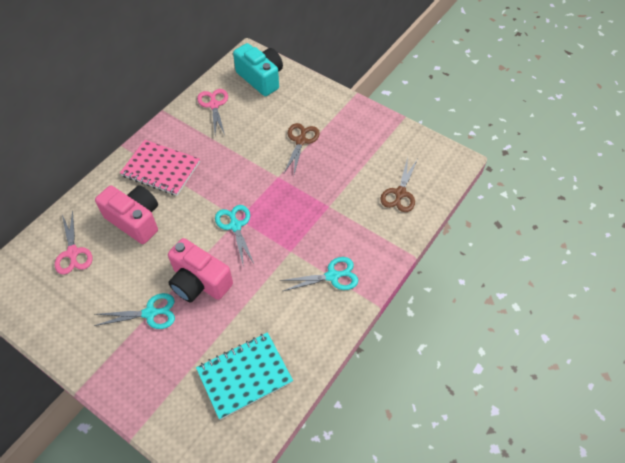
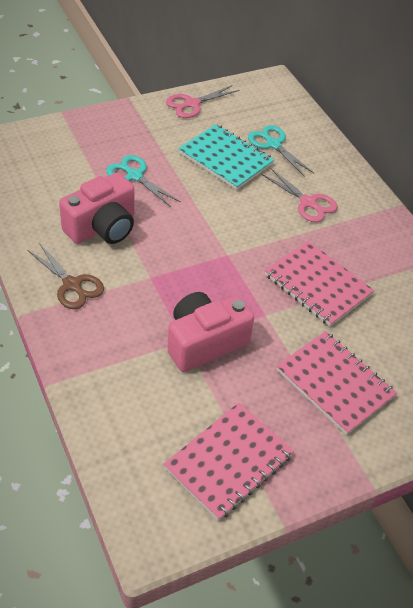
brown scissors: 2 -> 1
pink notebook: 1 -> 3
turquoise camera: 1 -> 0
turquoise scissors: 3 -> 2

